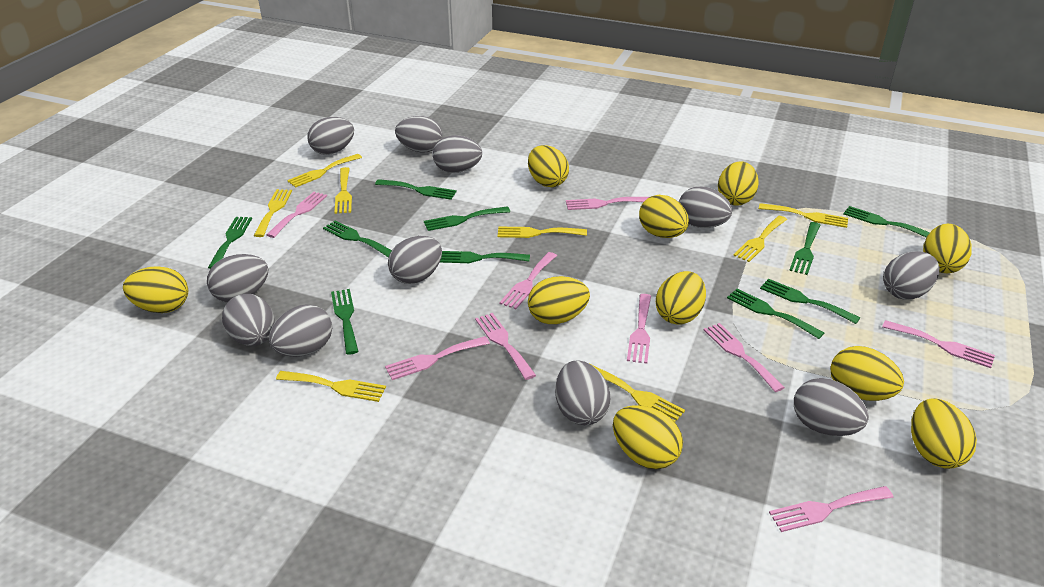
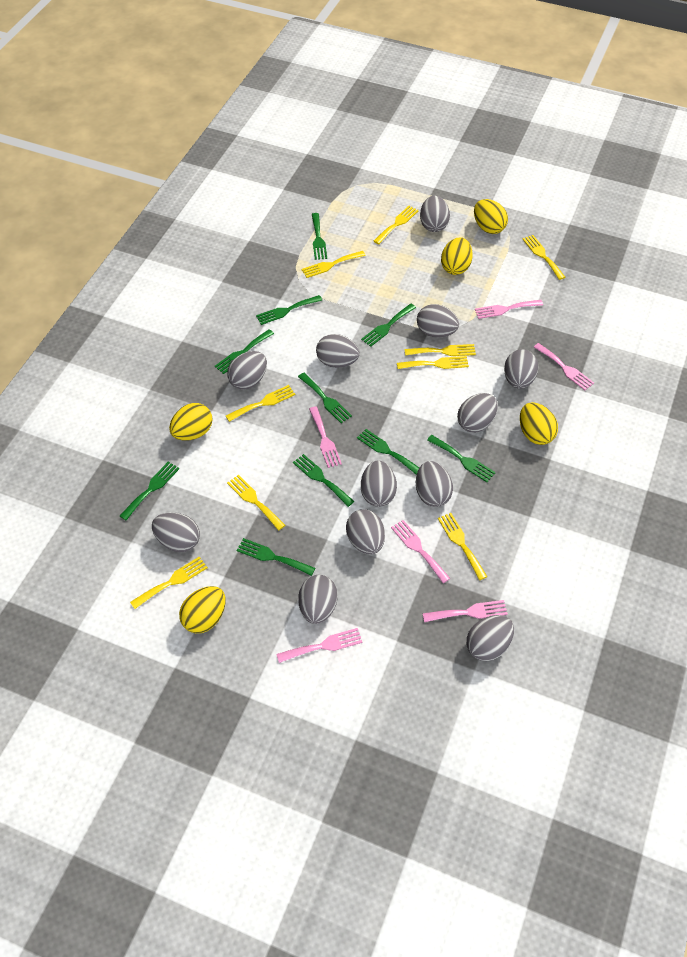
grey egg: 11 -> 12
pink fork: 9 -> 6
yellow egg: 10 -> 5
yellow fork: 8 -> 9

